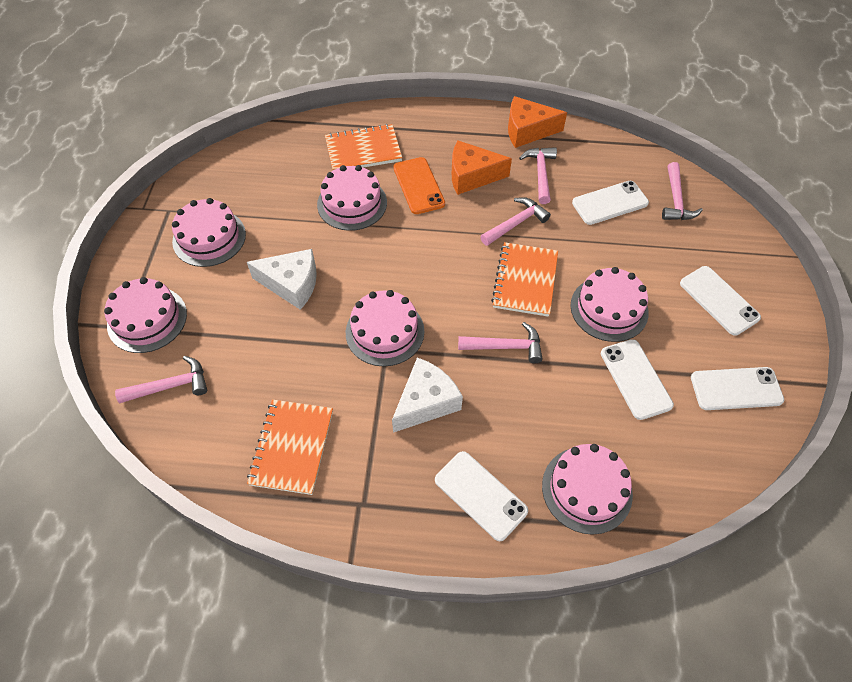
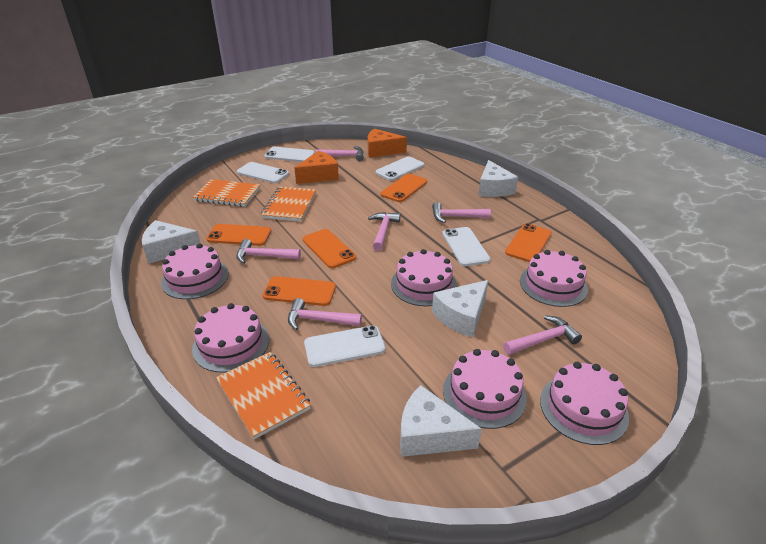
orange phone: 1 -> 5
pink hammer: 5 -> 6
white cheese: 2 -> 4

